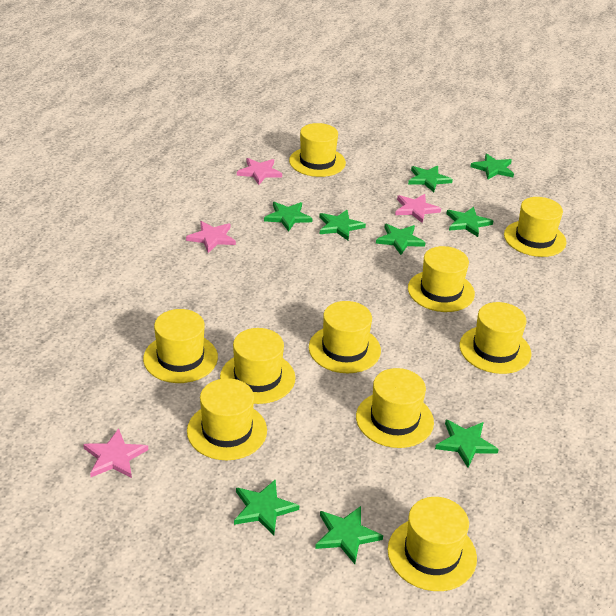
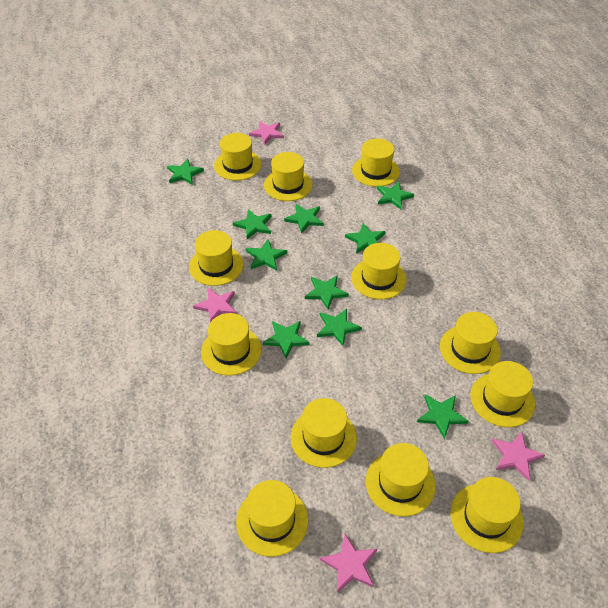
green star: 9 -> 10
yellow hat: 10 -> 12

